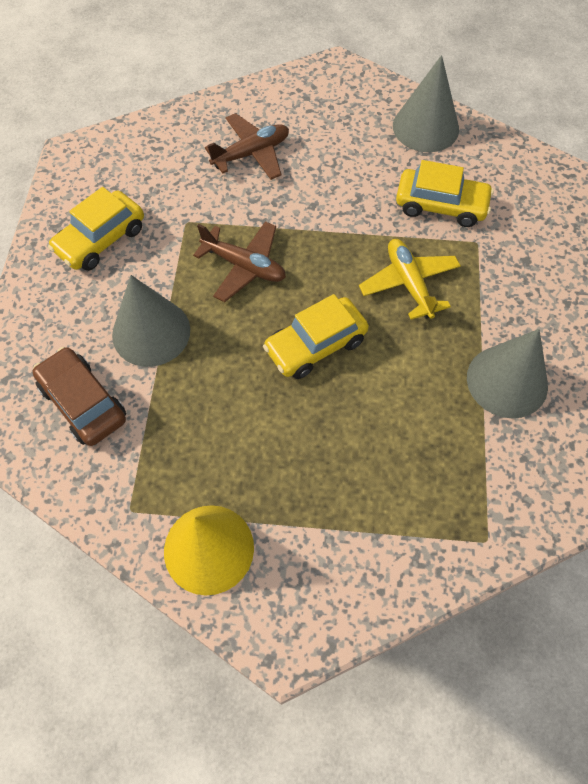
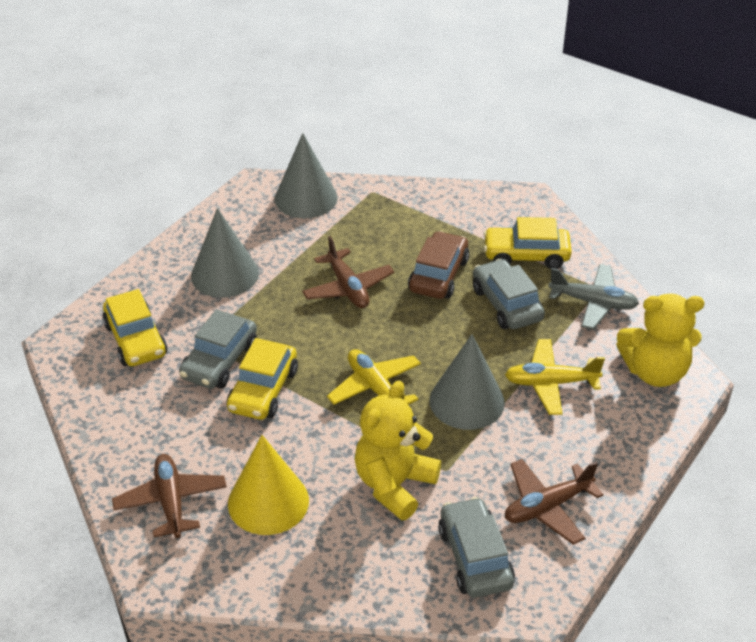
brown plane: 2 -> 3
grey car: 0 -> 3
grey plane: 0 -> 1
yellow plane: 1 -> 2
yellow teddy bear: 0 -> 2

